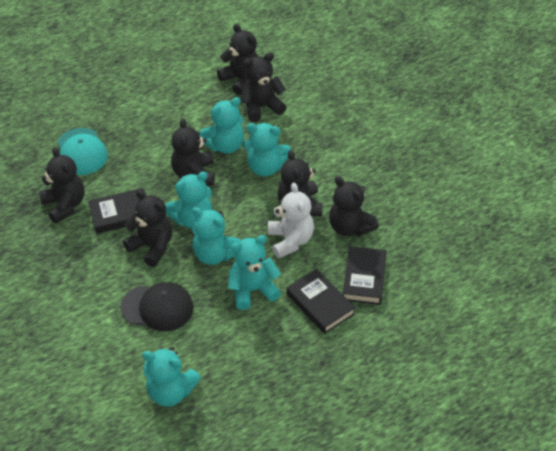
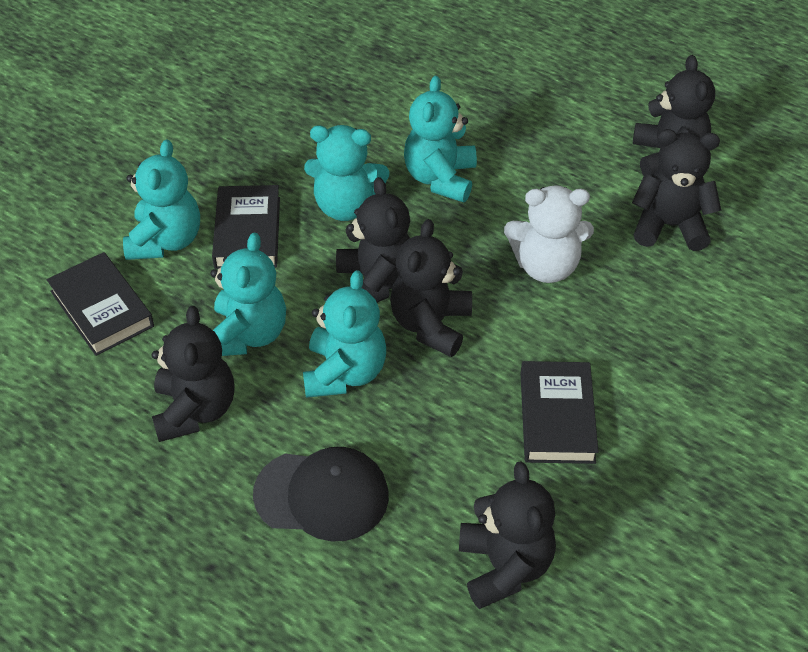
black teddy bear: 7 -> 6
turquoise cap: 1 -> 0
turquoise teddy bear: 6 -> 5

